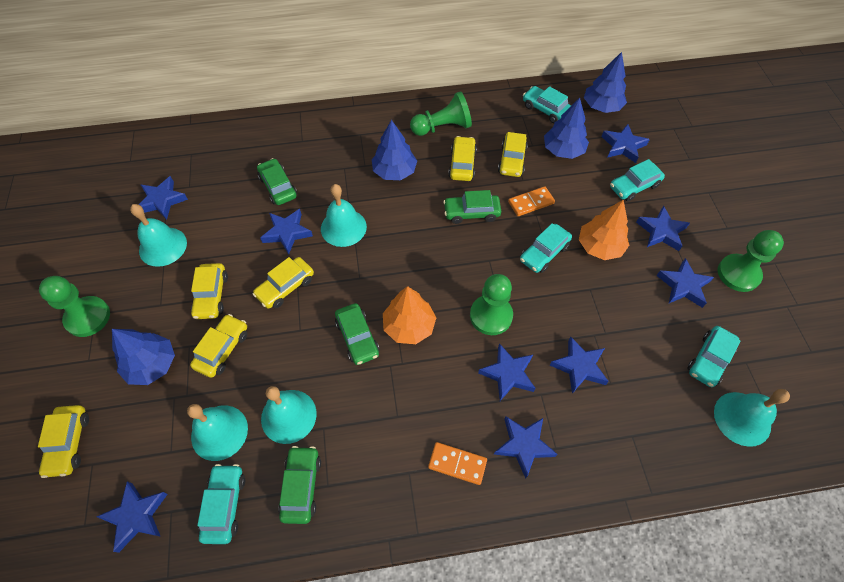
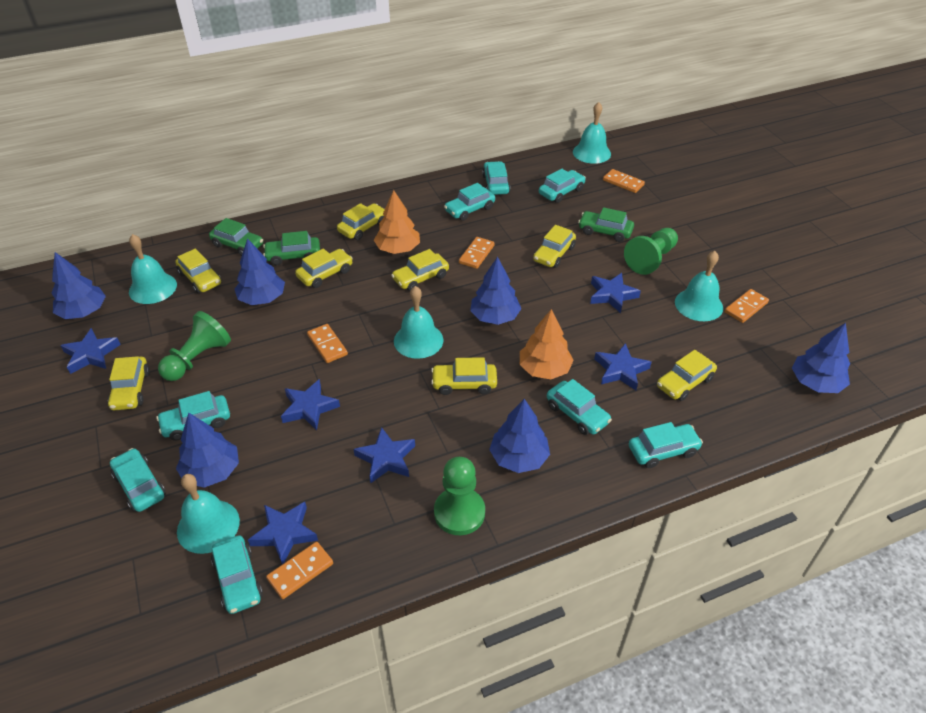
blue star: 9 -> 6
blue tree: 4 -> 6
green car: 4 -> 3
green pawn: 4 -> 3
orange domino: 2 -> 5
turquoise car: 5 -> 8
yellow car: 6 -> 8

